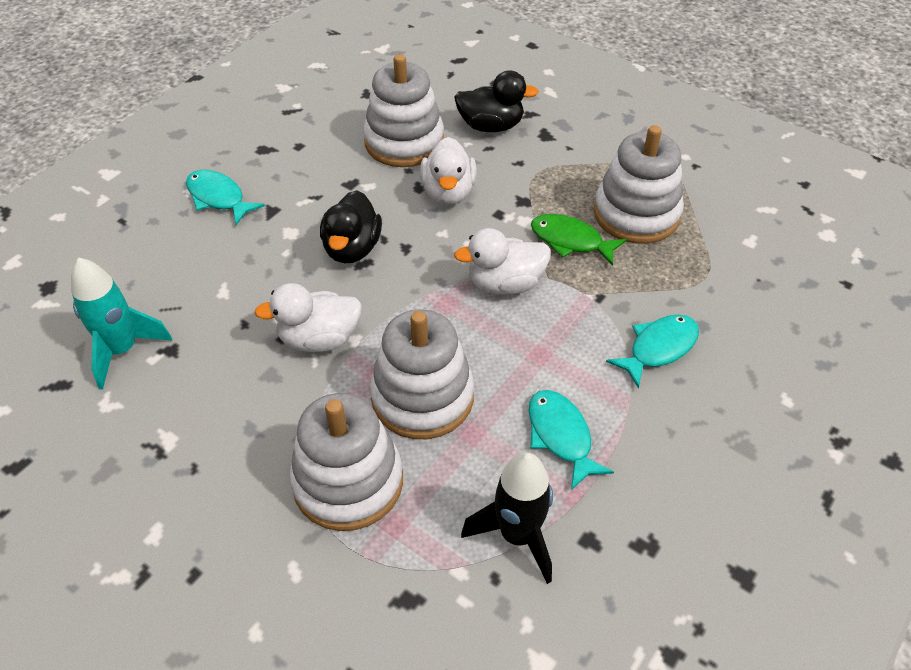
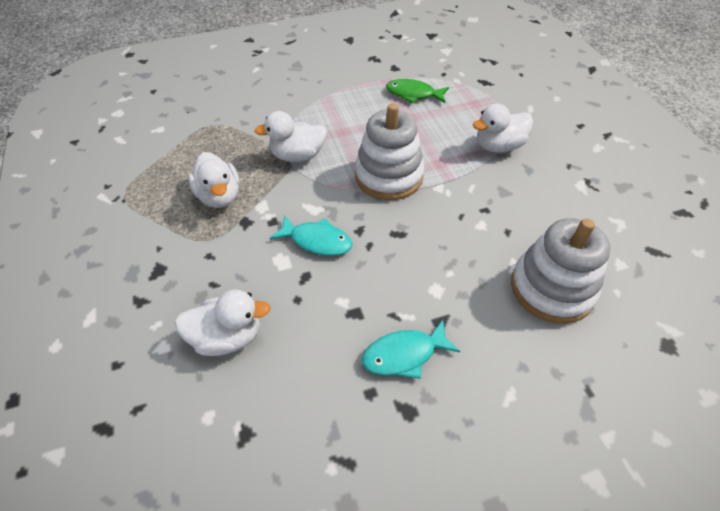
black duck: 2 -> 0
black rocket: 1 -> 0
turquoise fish: 3 -> 2
turquoise rocket: 1 -> 0
white duck: 3 -> 4
white stacking toy: 4 -> 2

